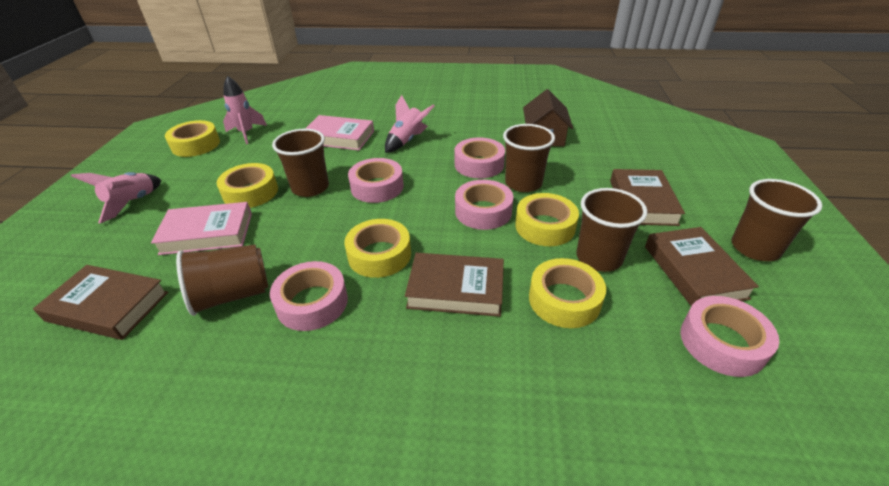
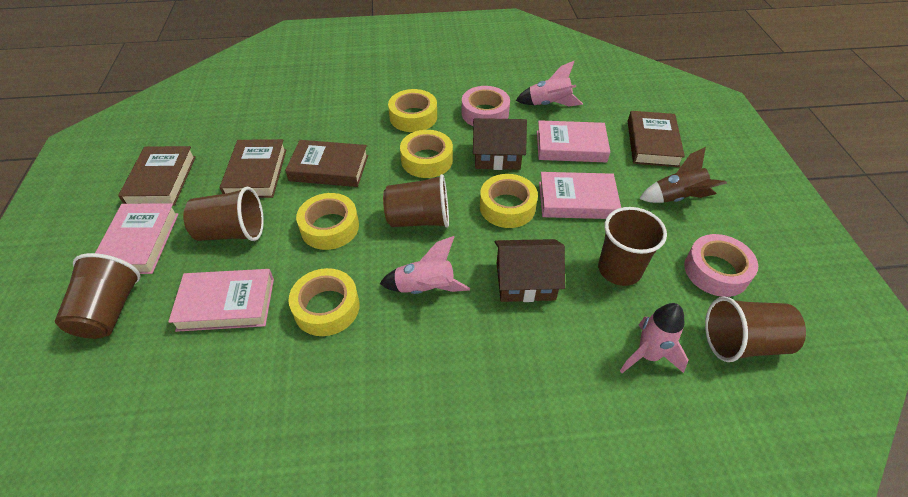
brown house: 1 -> 2
brown rocket: 0 -> 1
pink book: 2 -> 4
pink tape: 5 -> 2

